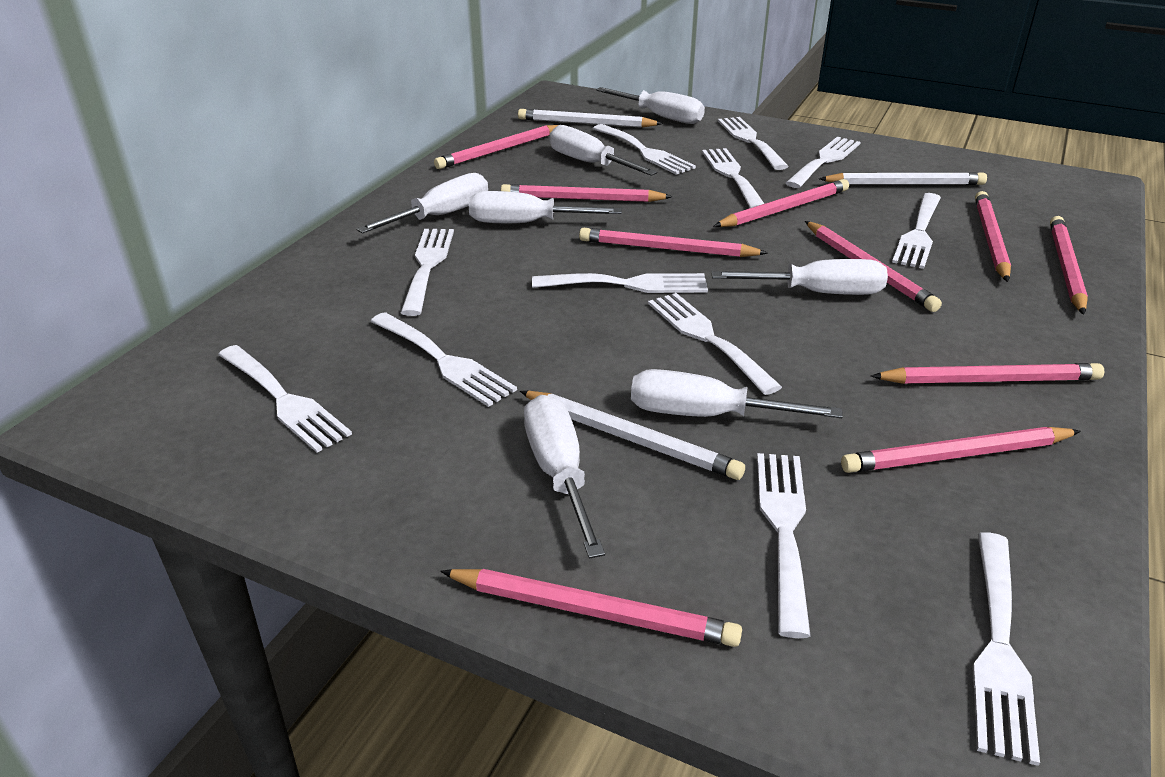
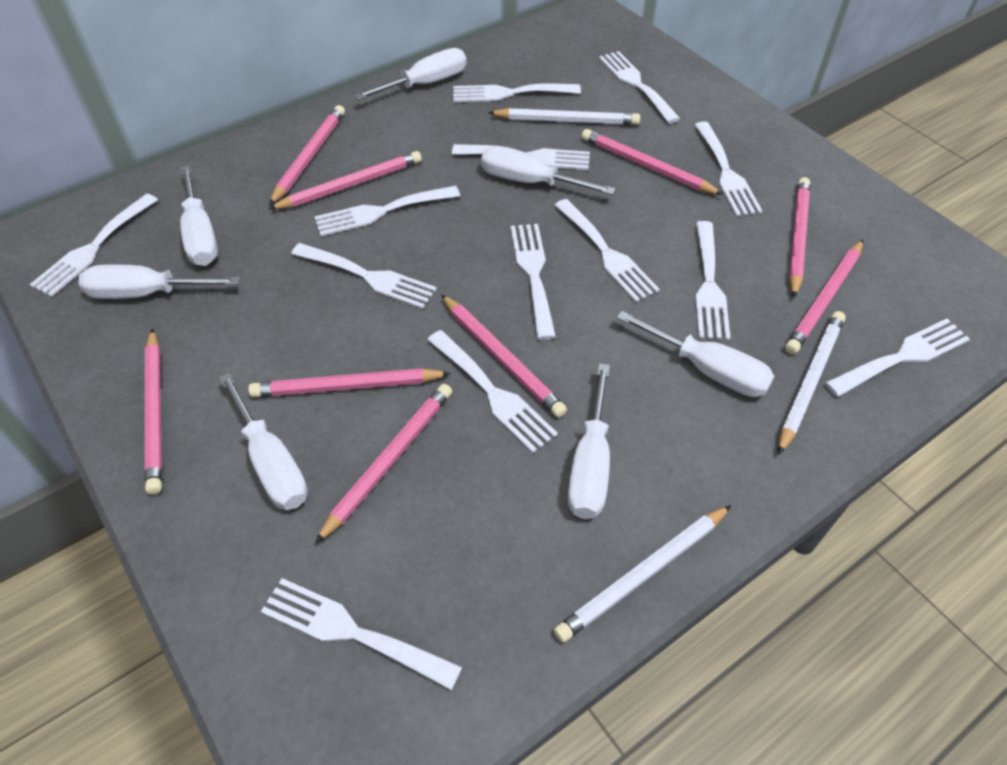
pink pencil: 10 -> 9
white fork: 12 -> 13

